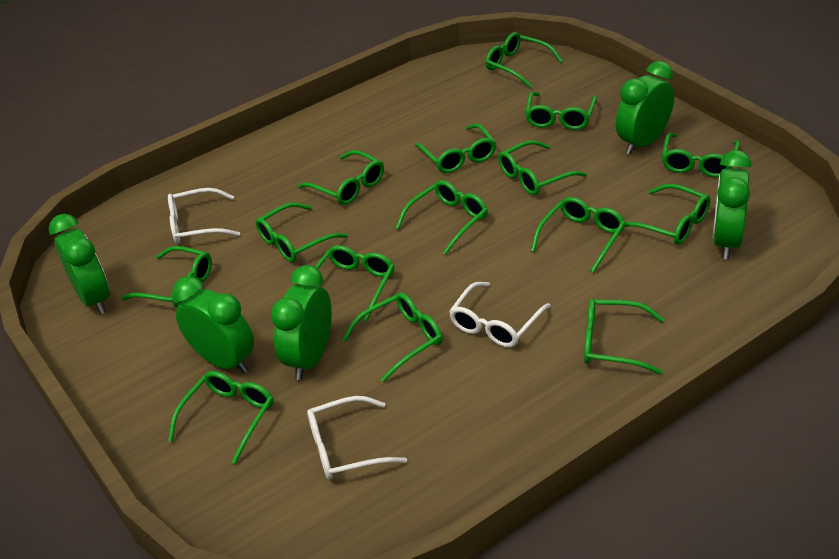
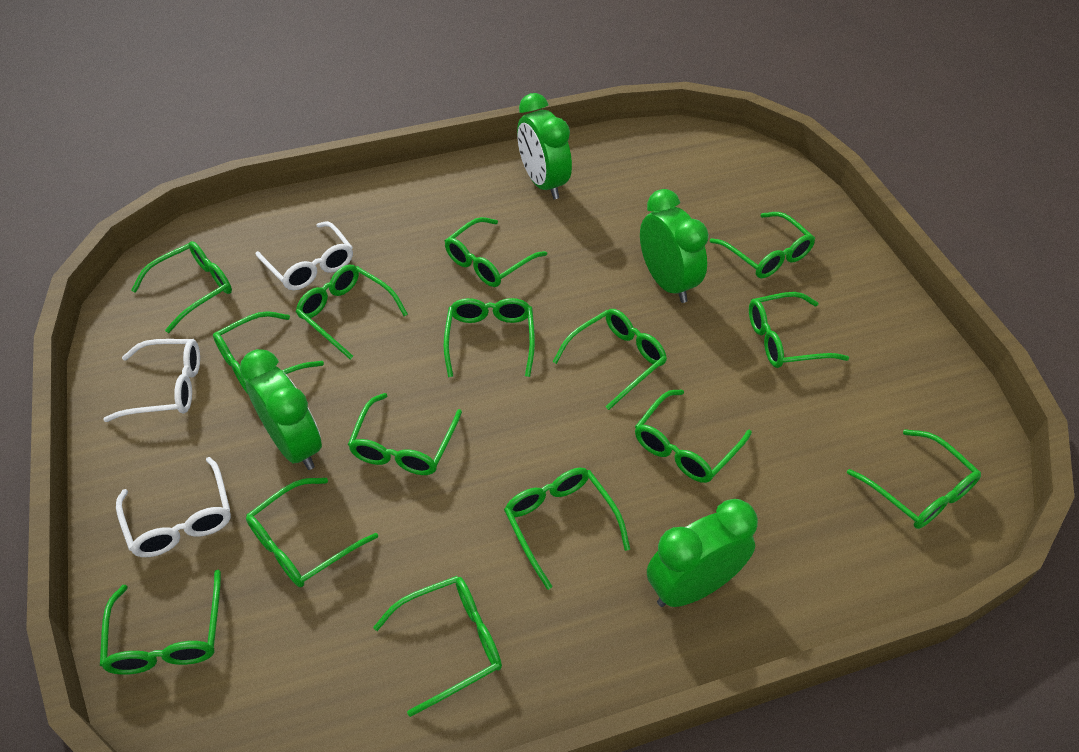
green clock: 5 -> 4

